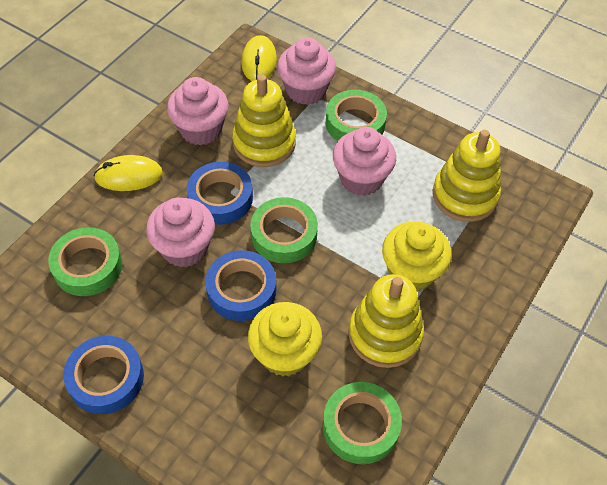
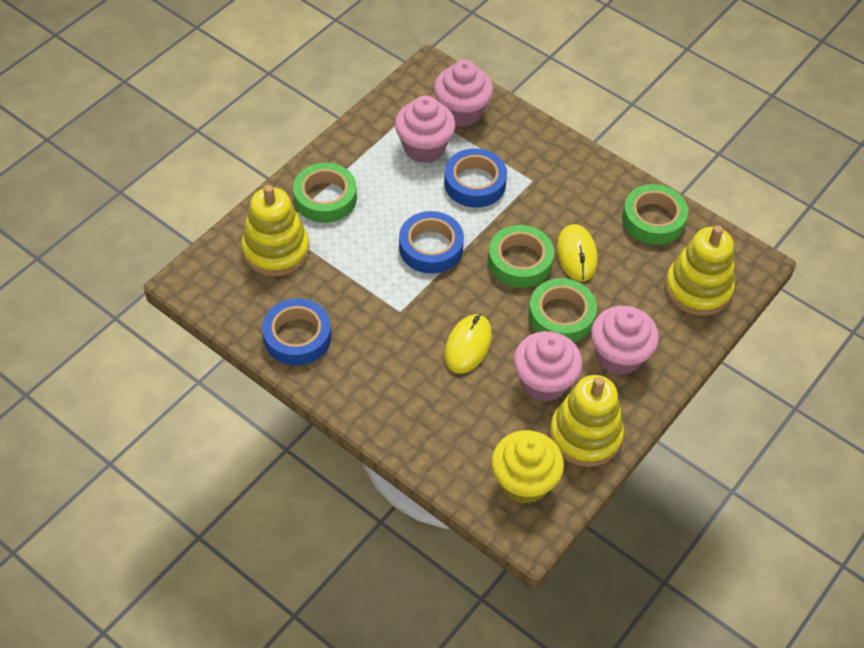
yellow cupcake: 2 -> 1

